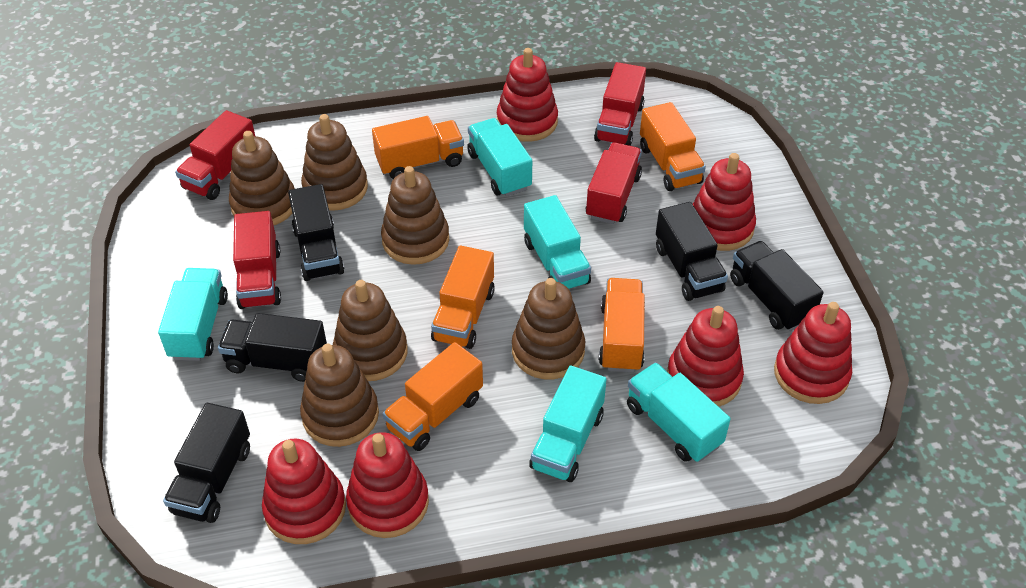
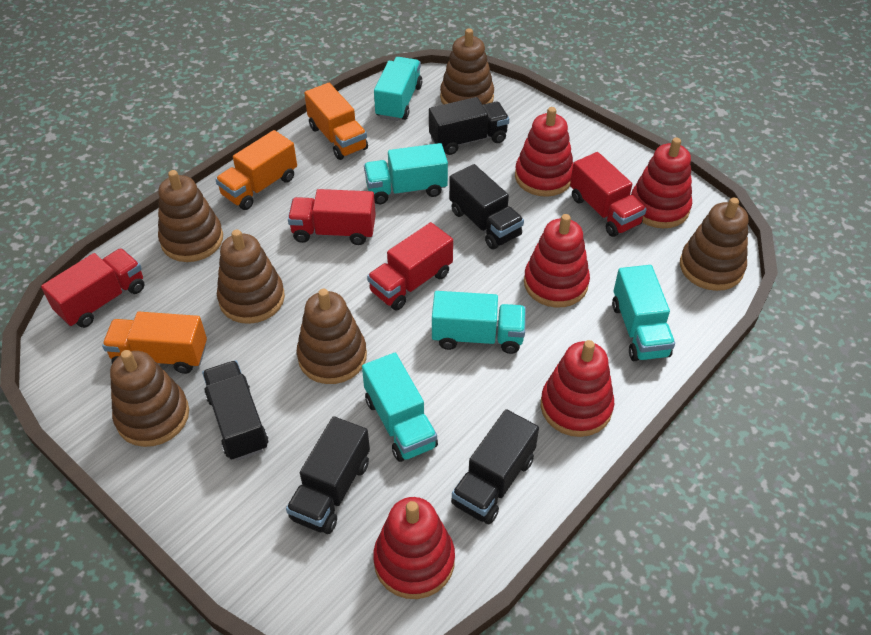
orange truck: 5 -> 3
red stacking toy: 6 -> 5

